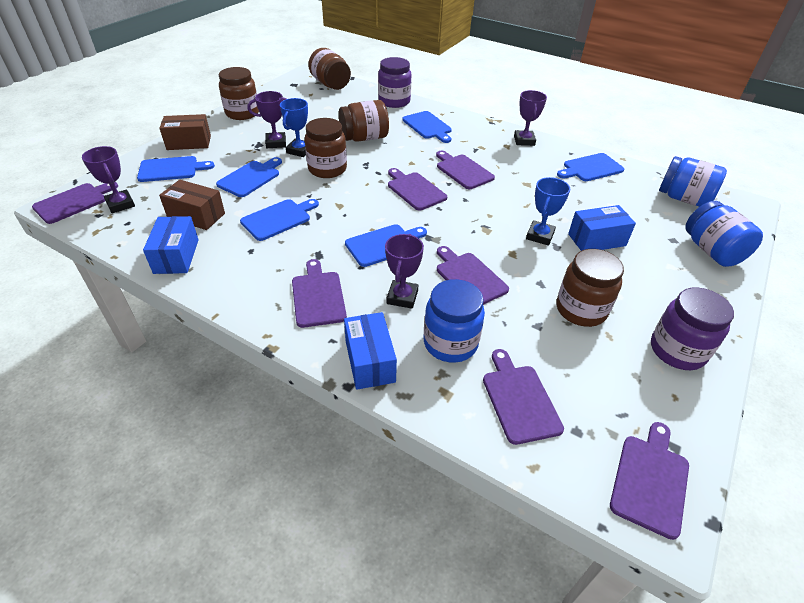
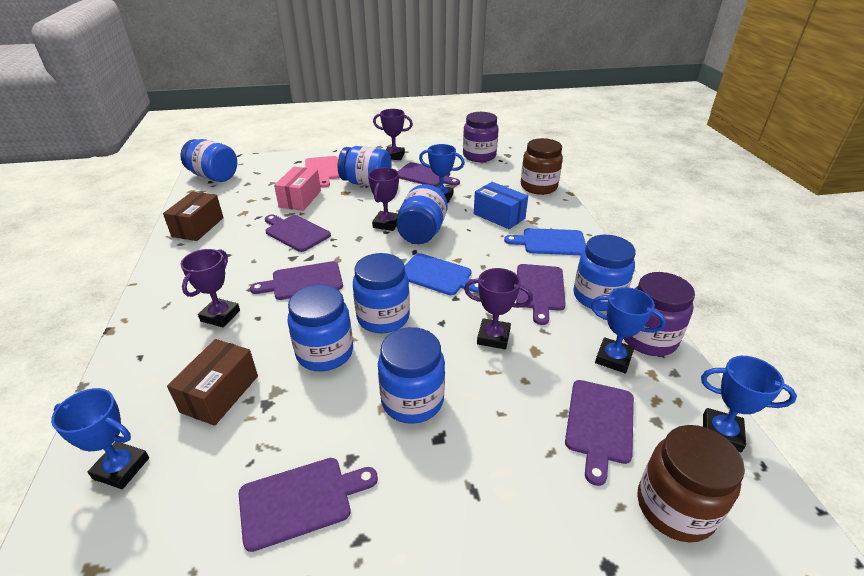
blue box: 3 -> 1
blue cutting board: 6 -> 2
blue jar: 3 -> 7
blue trophy: 2 -> 4
brown jar: 5 -> 2
pink box: 0 -> 1
pink cutting board: 0 -> 1
purple cutting board: 7 -> 6

